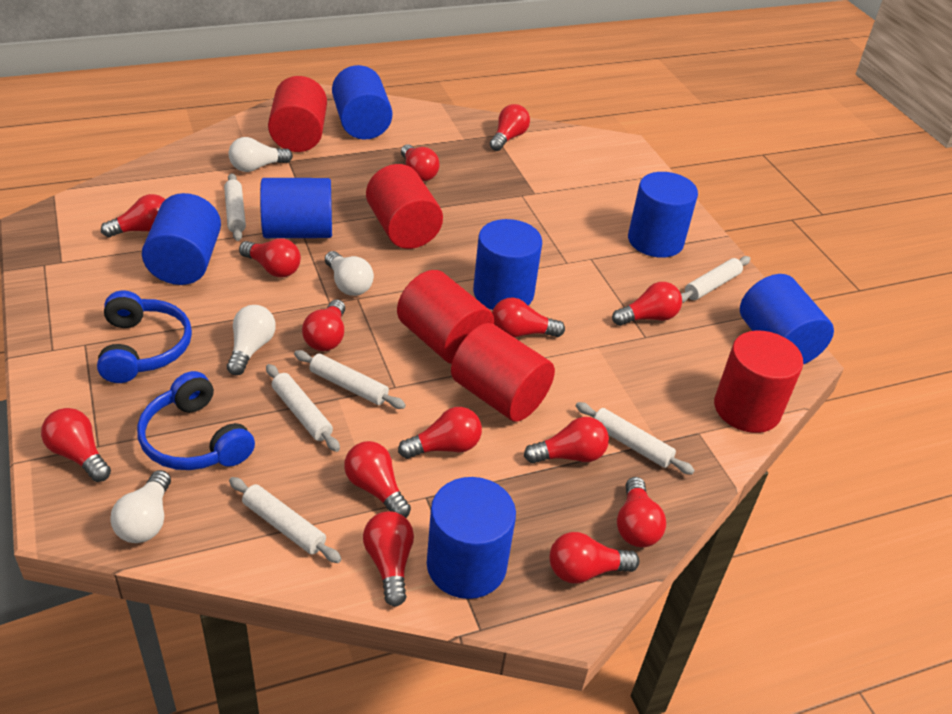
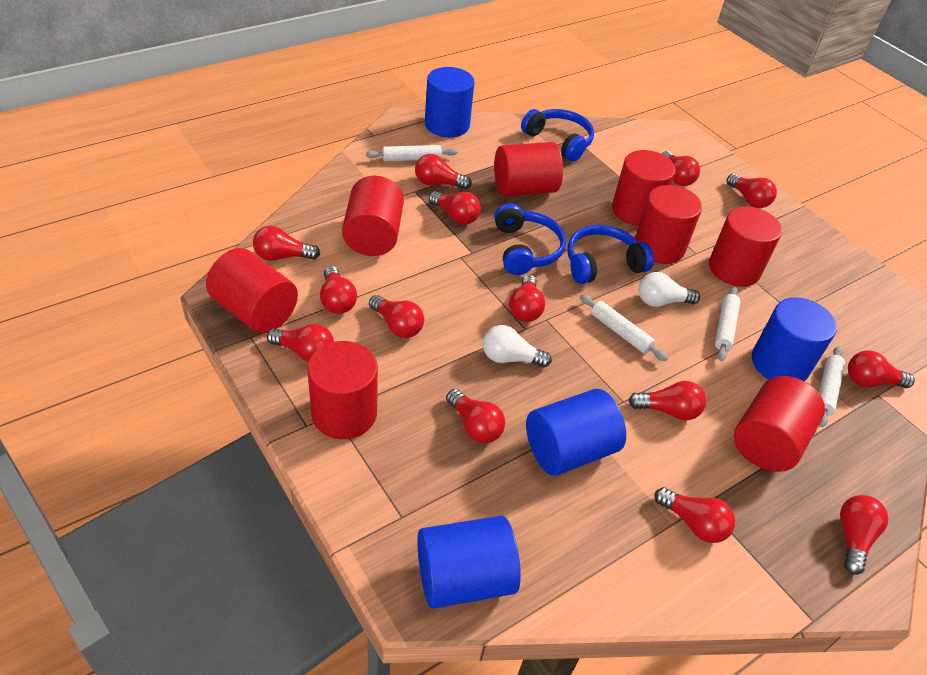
blue cylinder: 7 -> 4
blue headphones: 2 -> 3
red cylinder: 5 -> 8
white light bulb: 4 -> 2
white rolling pin: 6 -> 4

